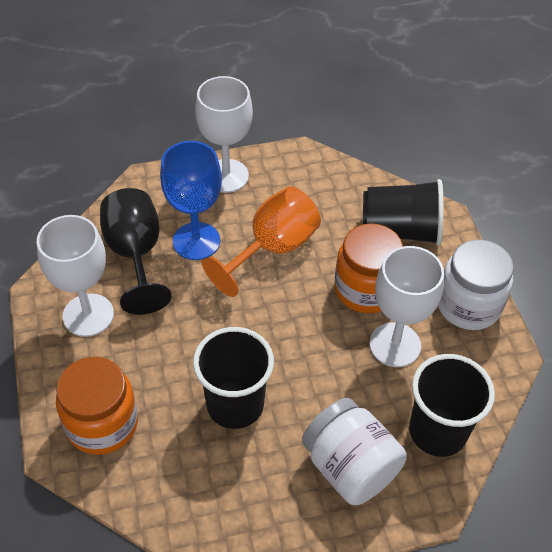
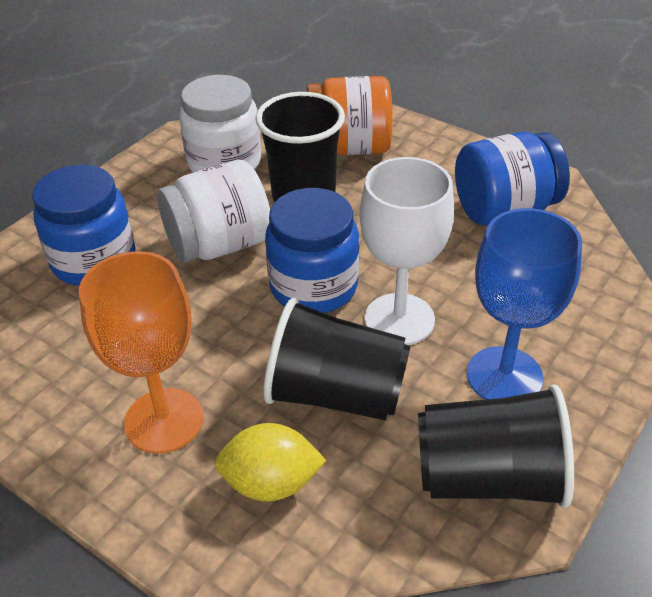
black goblet: 1 -> 0
blue jar: 0 -> 3
orange jar: 2 -> 1
white goblet: 3 -> 1
yellow lemon: 0 -> 1

